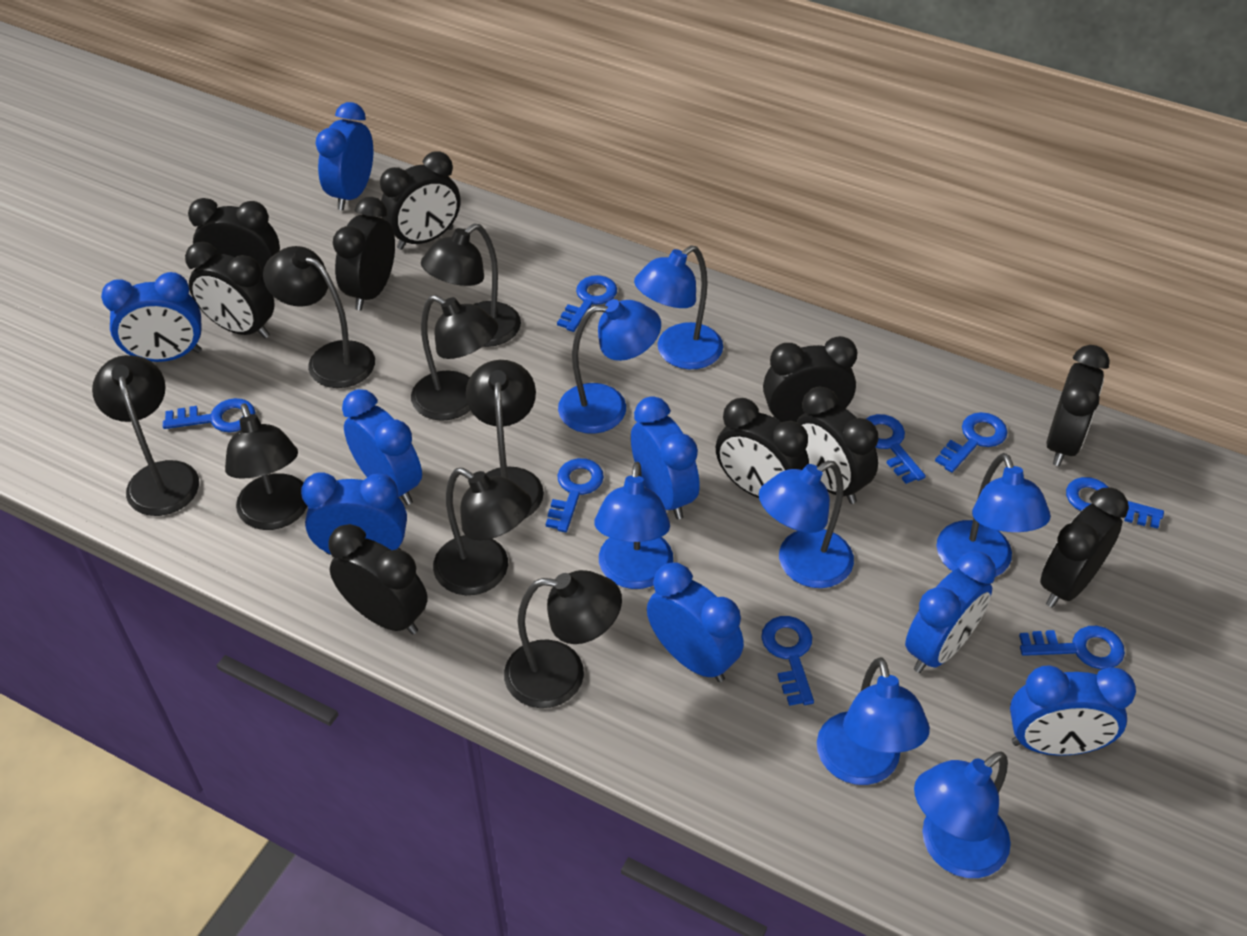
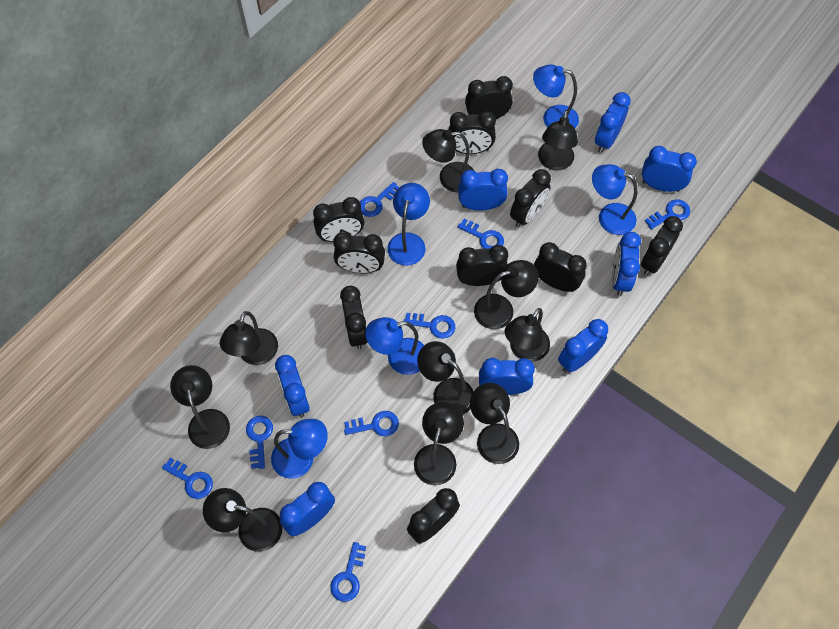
black lamp: 8 -> 10
blue lamp: 7 -> 5

